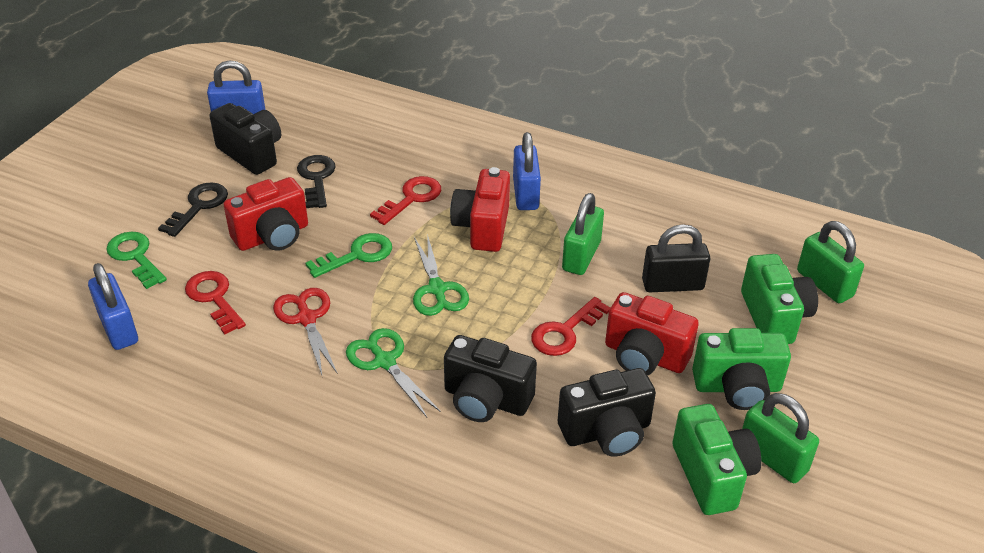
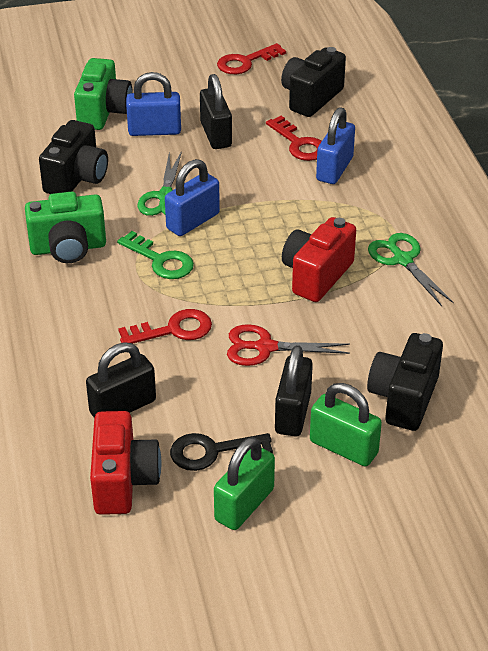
black key: 2 -> 1
black padlock: 1 -> 3
green camera: 3 -> 2
green key: 2 -> 1
green padlock: 3 -> 2
red camera: 3 -> 2

